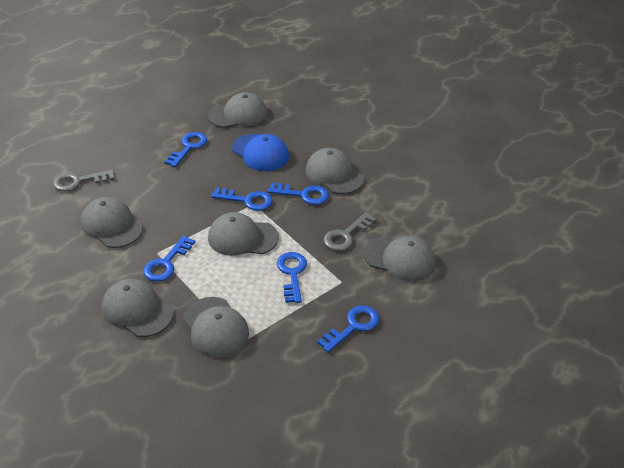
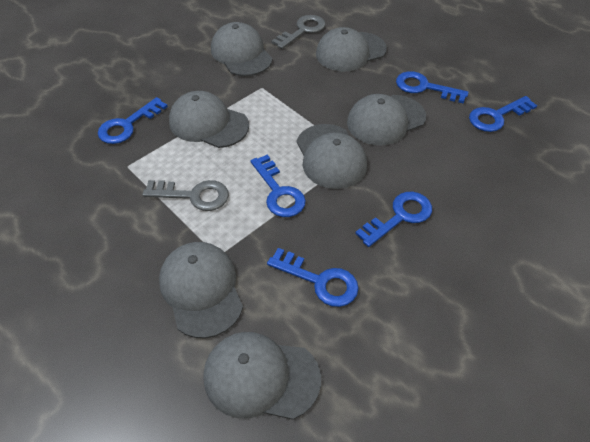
blue cap: 1 -> 0

